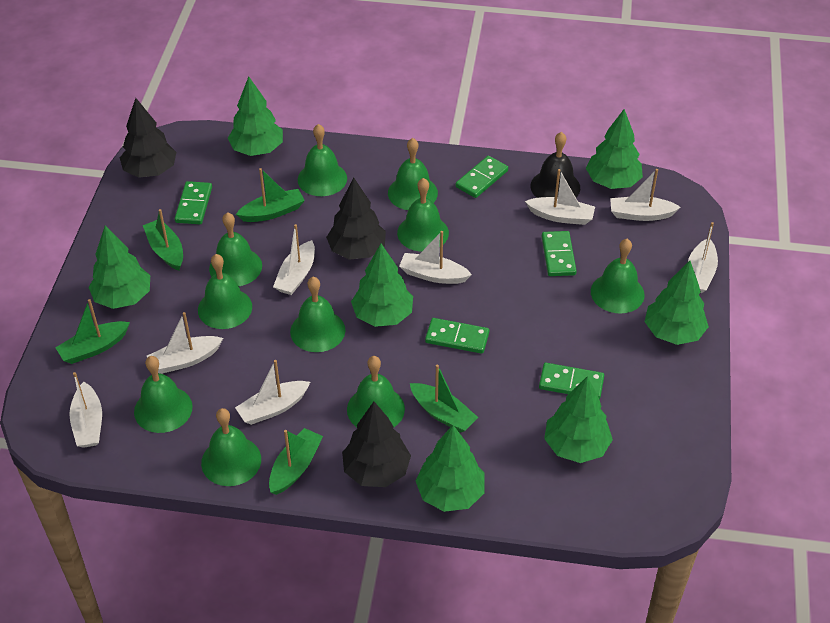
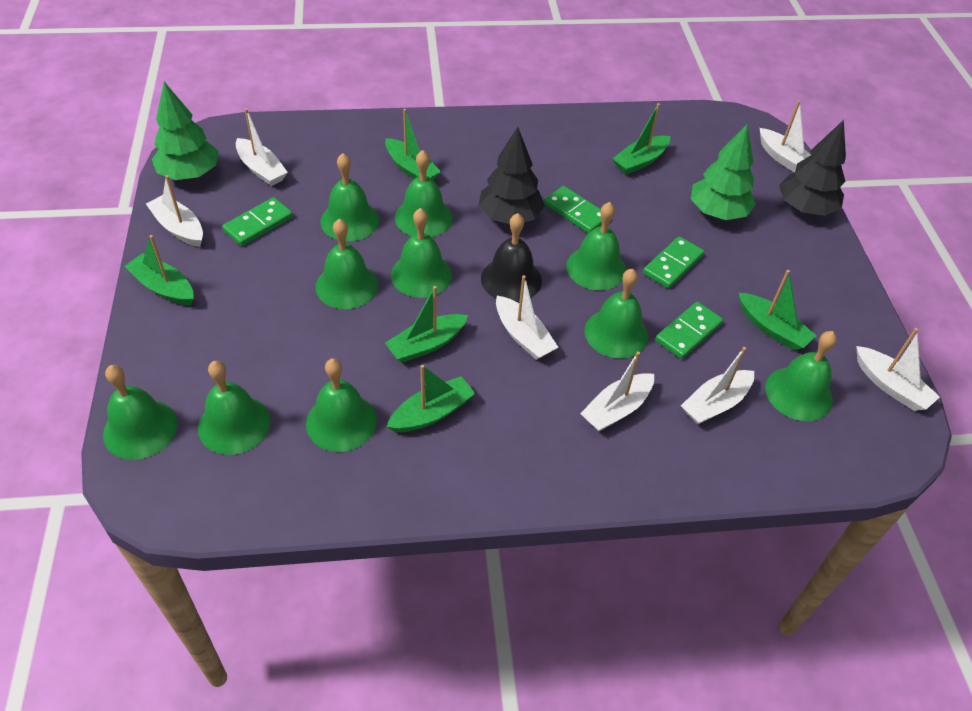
black tree: 3 -> 2
green boat: 5 -> 6
green domino: 5 -> 4
green tree: 7 -> 2
white boat: 8 -> 7

